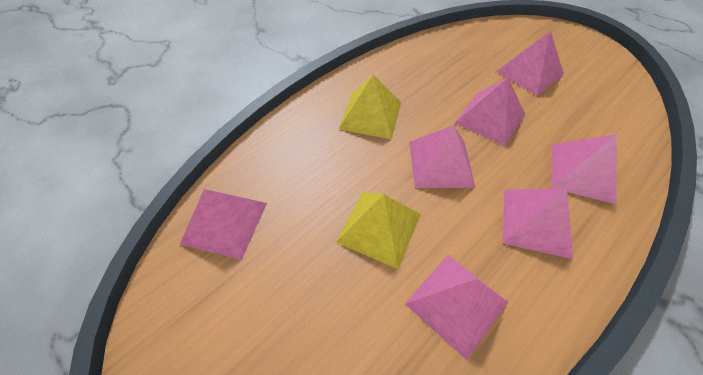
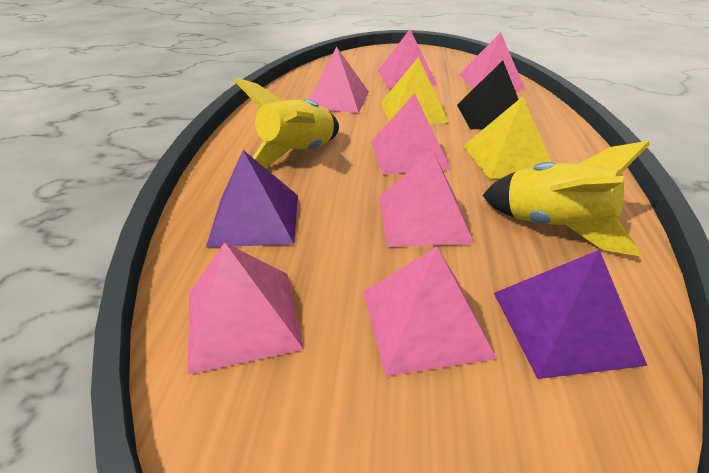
black pyramid: 0 -> 1
purple pyramid: 0 -> 2
yellow rocket: 0 -> 2

